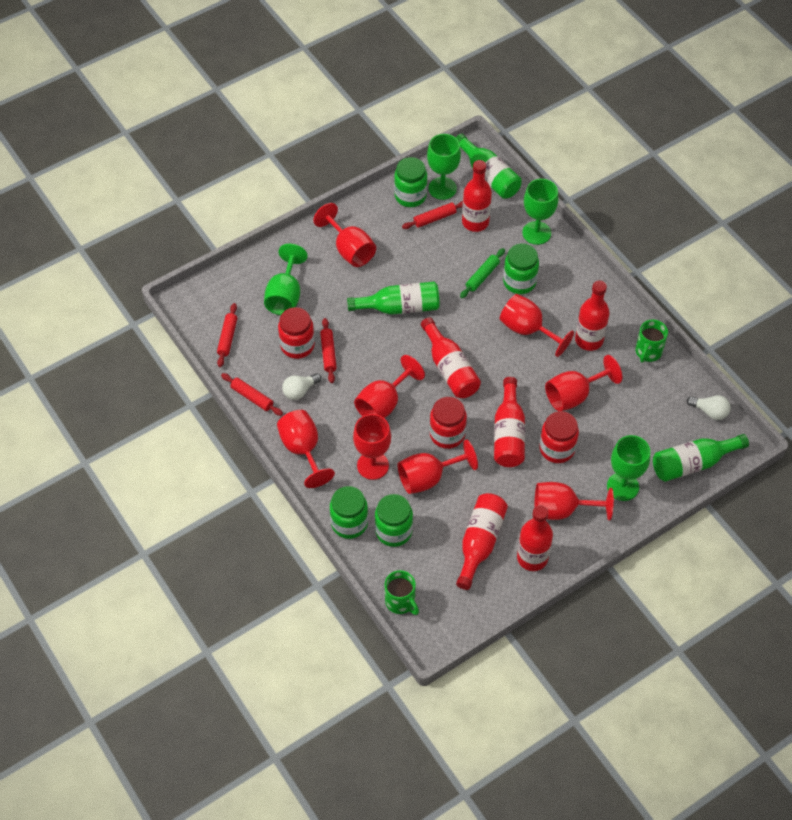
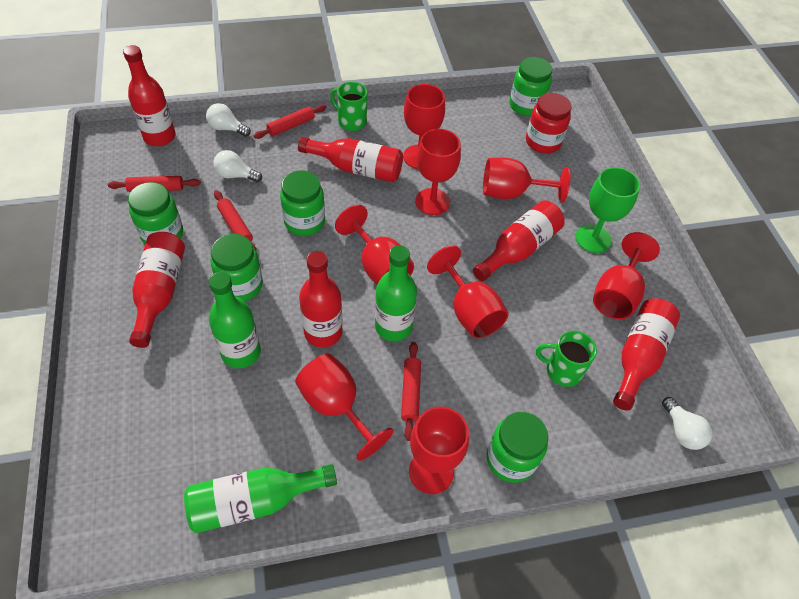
green goblet: 4 -> 1
green jar: 4 -> 5
green rolling pin: 1 -> 0
red jar: 3 -> 1
white light bulb: 2 -> 3

